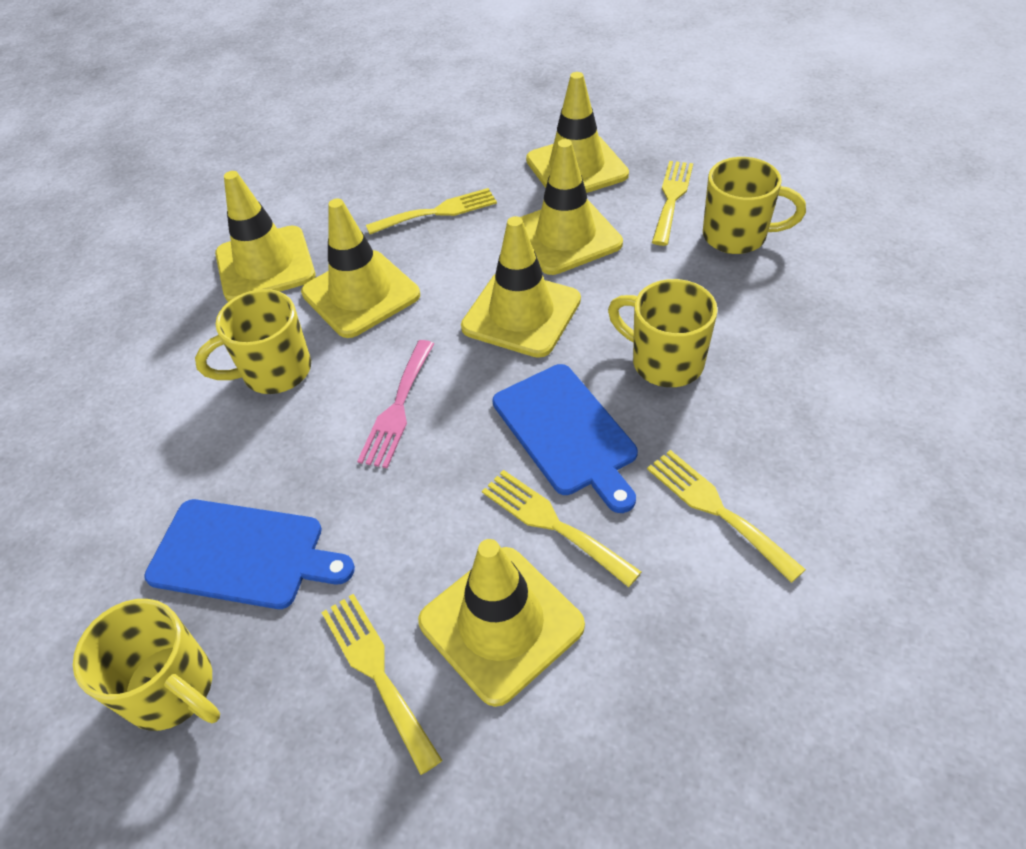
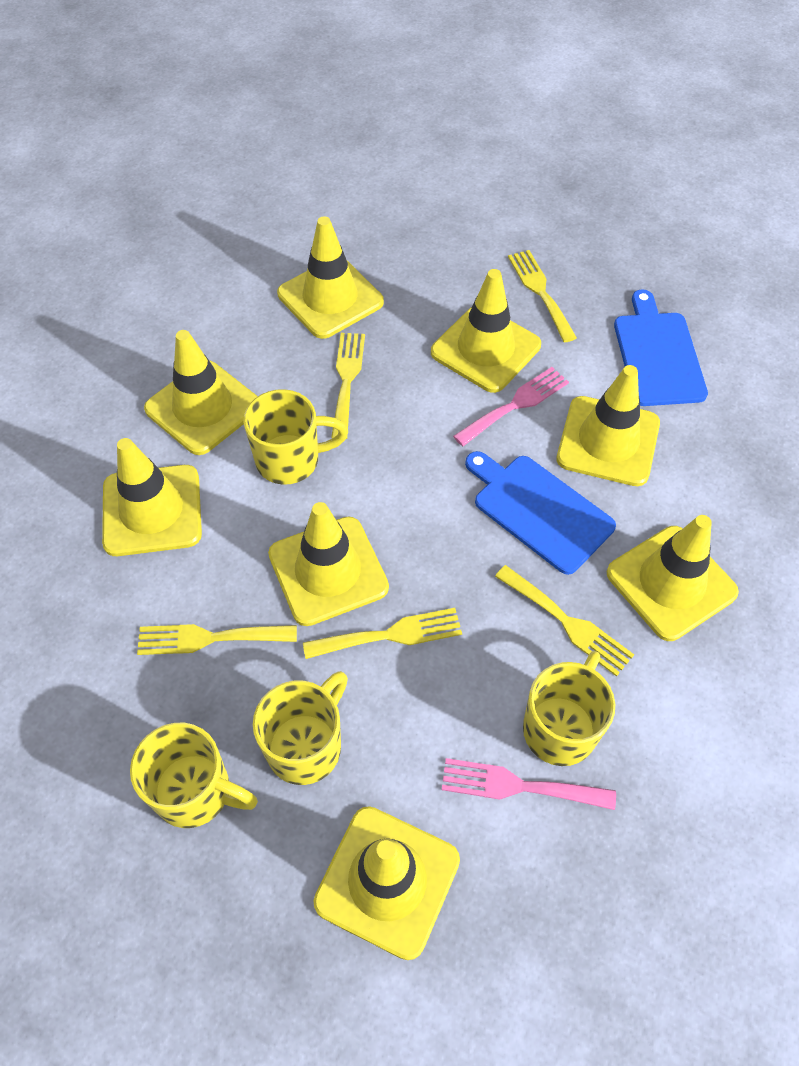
pink fork: 1 -> 2
yellow traffic cone: 6 -> 8

